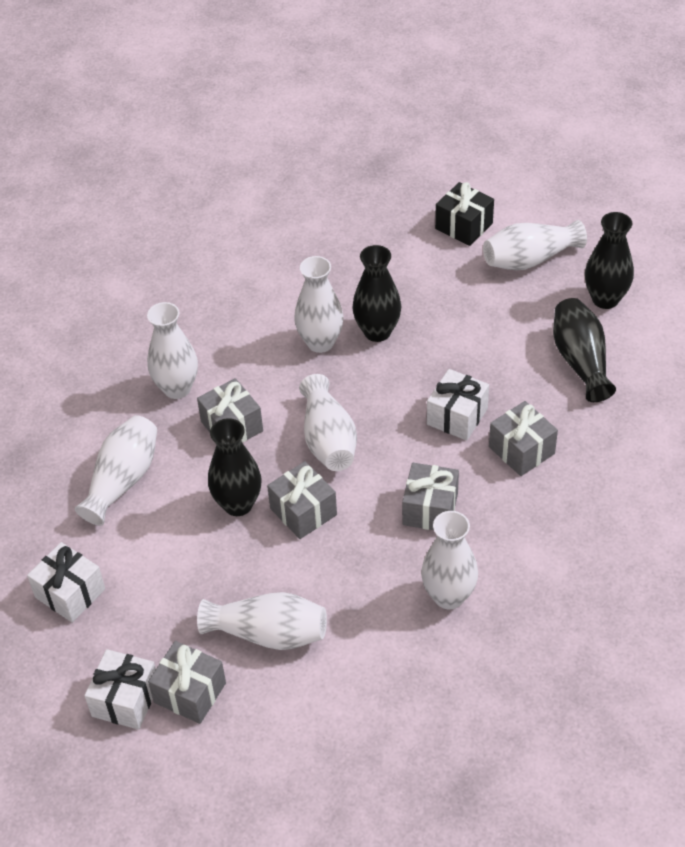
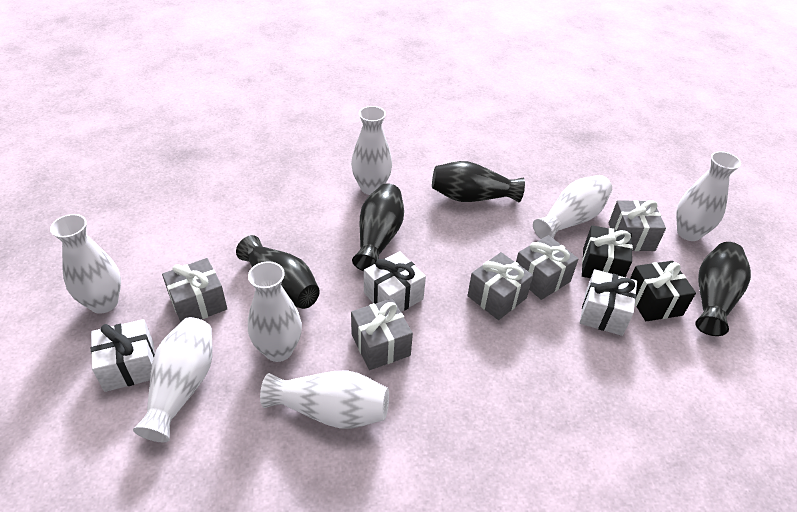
black gift: 1 -> 2

